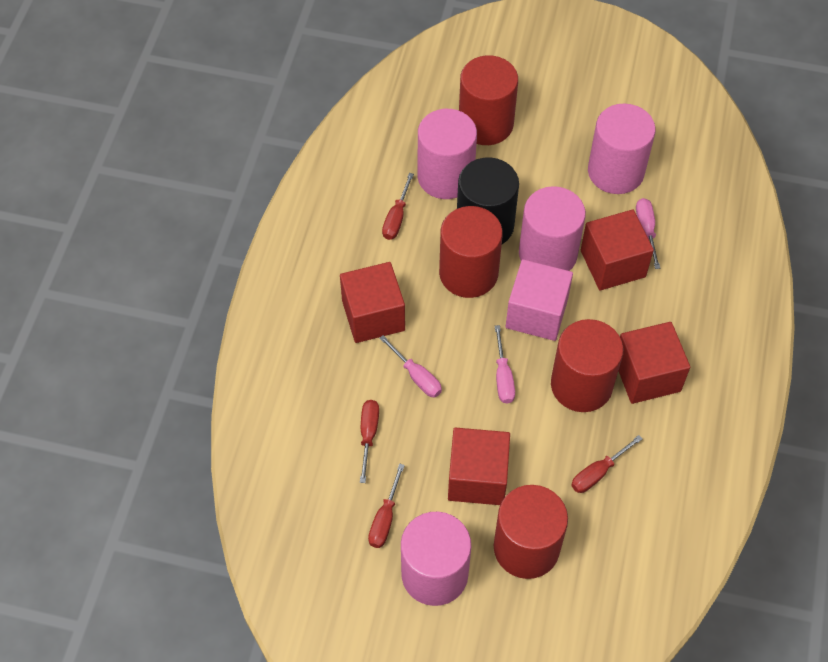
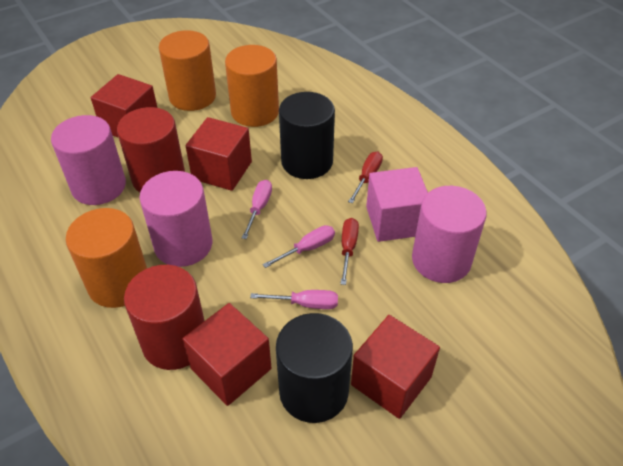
black cylinder: 1 -> 2
orange cylinder: 0 -> 3
pink cylinder: 4 -> 3
red cylinder: 4 -> 2
red screwdriver: 4 -> 2

